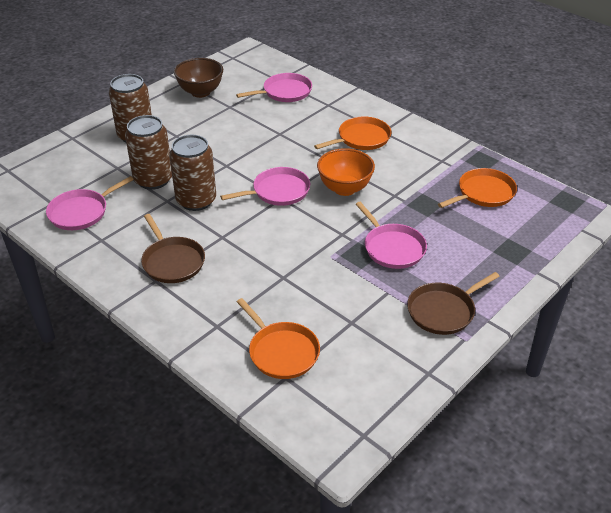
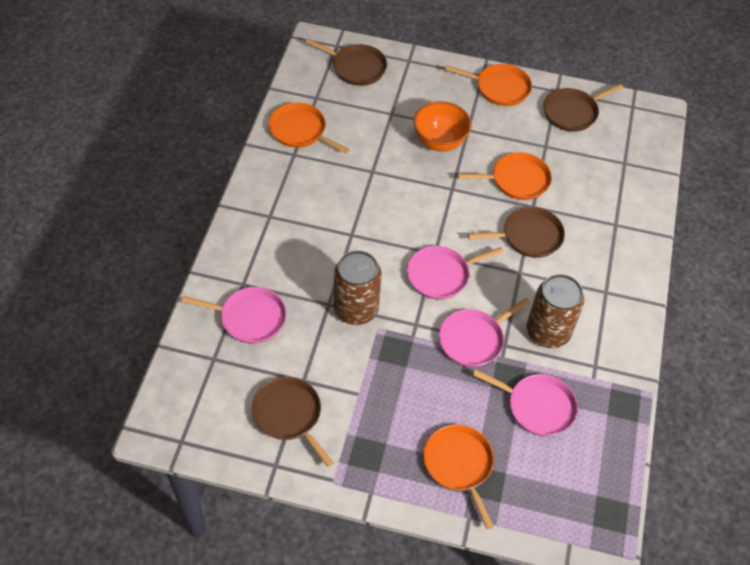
brown bowl: 1 -> 0
brown can: 3 -> 2
brown pan: 2 -> 4
orange pan: 3 -> 4

